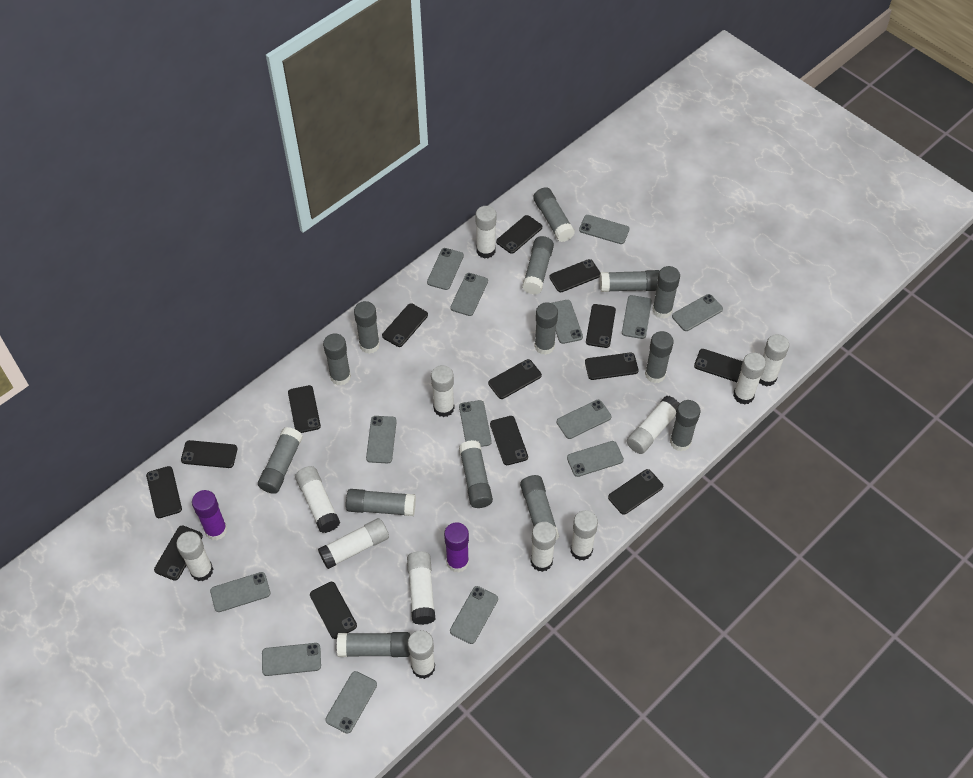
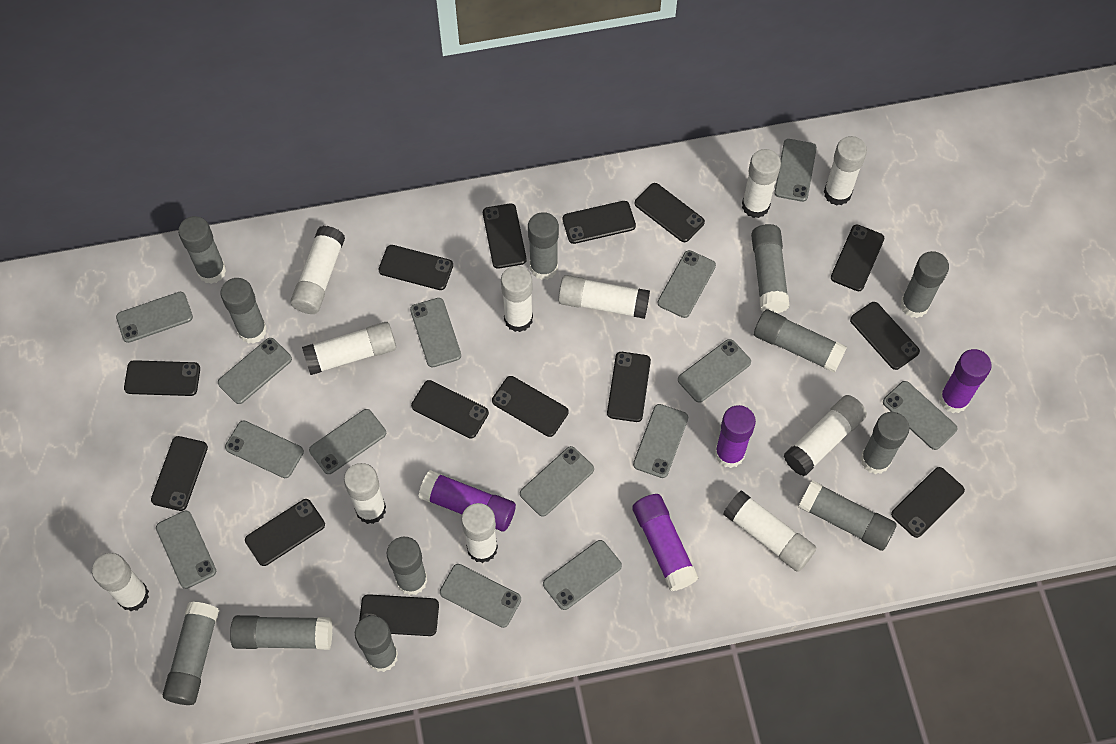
grey glue stick: 14 -> 12
purple glue stick: 2 -> 4
white glue stick: 12 -> 11

